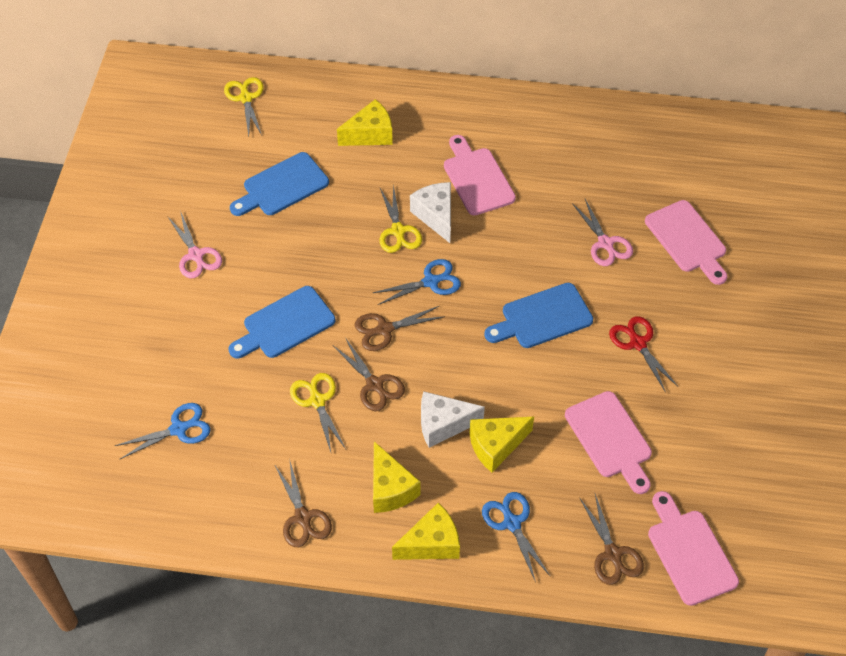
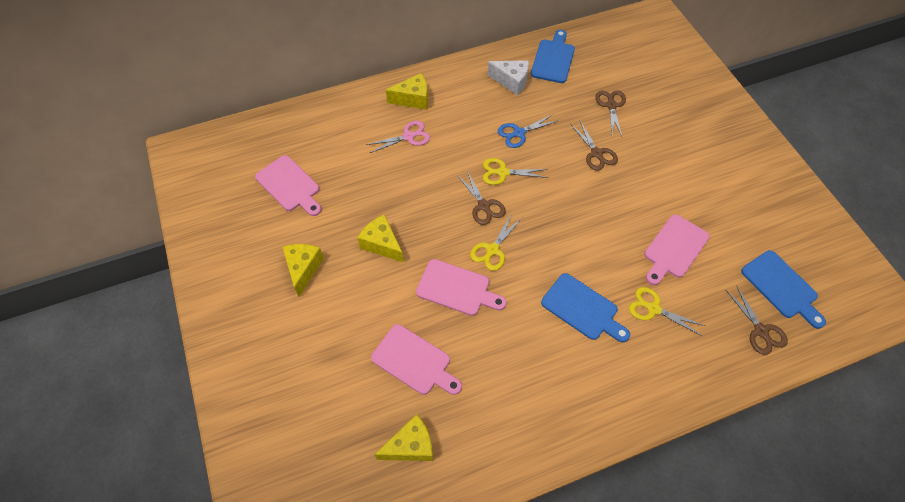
blue scissors: 3 -> 1
pink scissors: 2 -> 1
red scissors: 1 -> 0
white cheese: 2 -> 1

